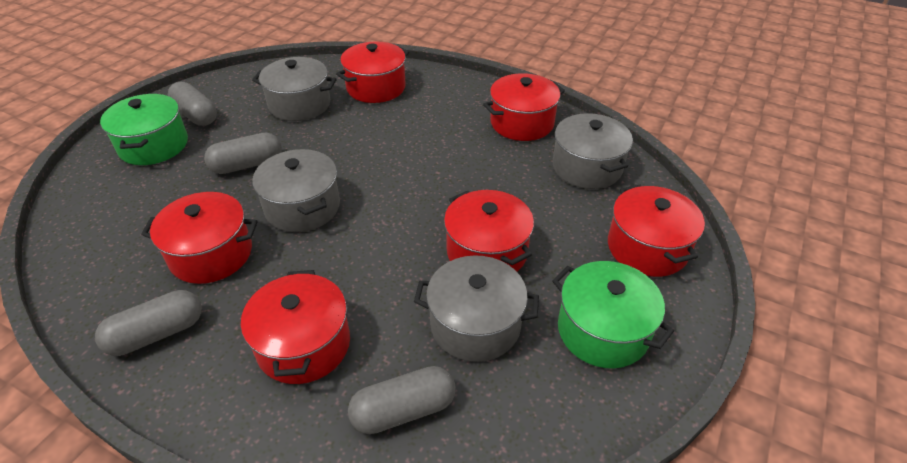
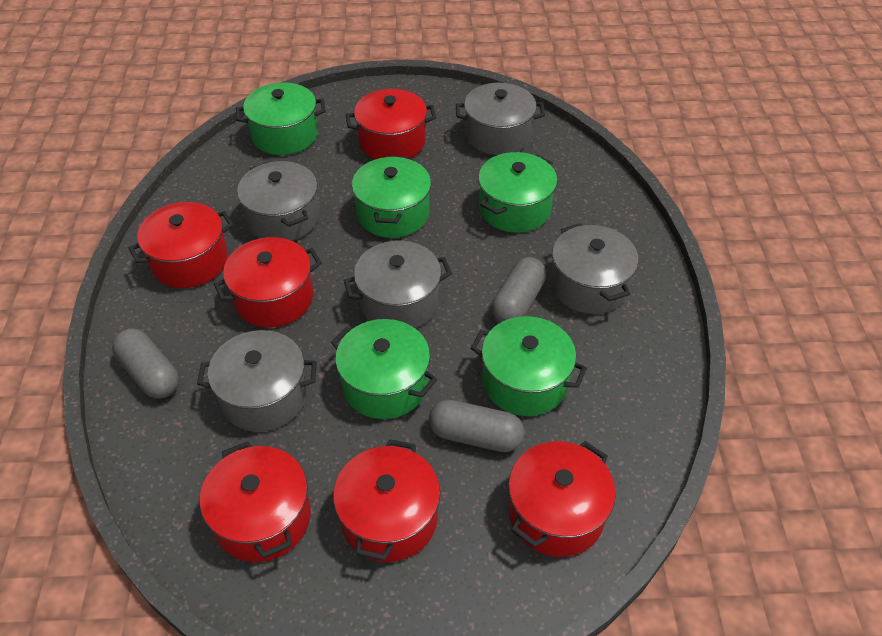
green pot: 2 -> 5
grey capsule: 4 -> 3
grey pot: 4 -> 5

